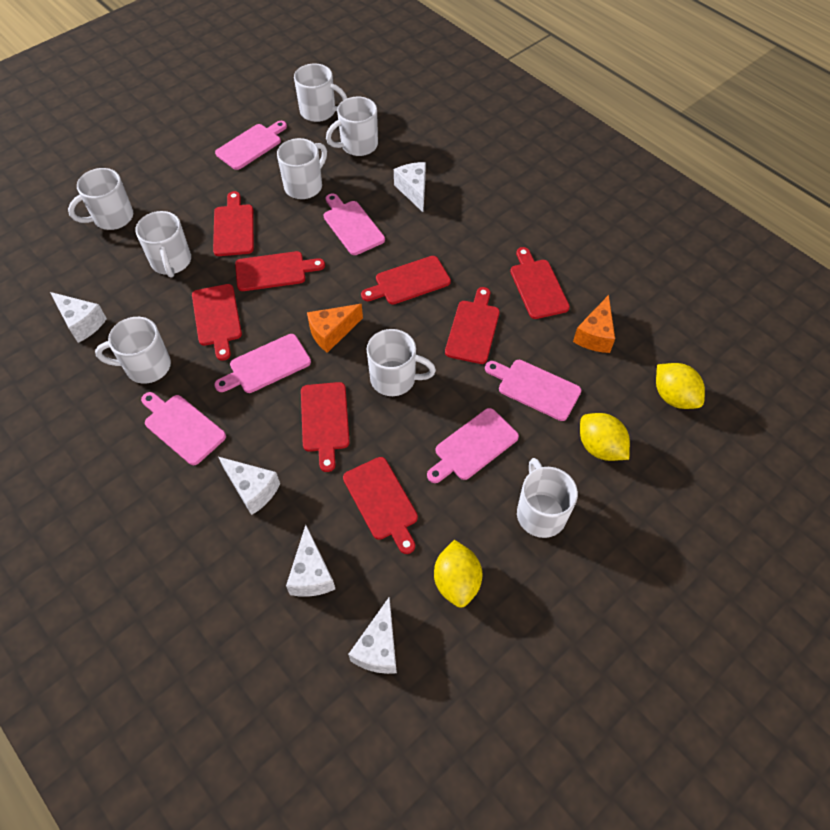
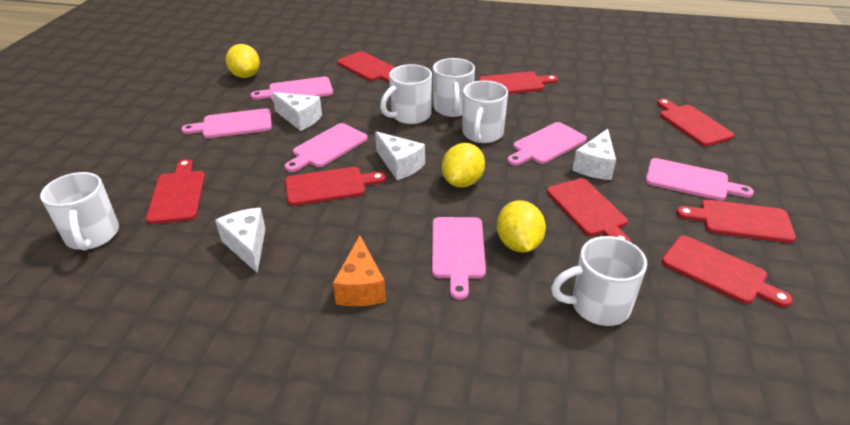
orange cheese: 2 -> 1
white cheese: 5 -> 4
white mug: 8 -> 5

